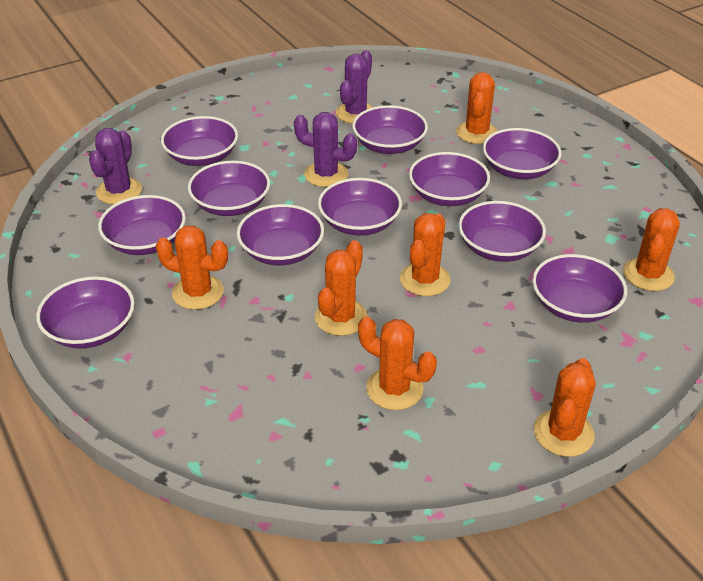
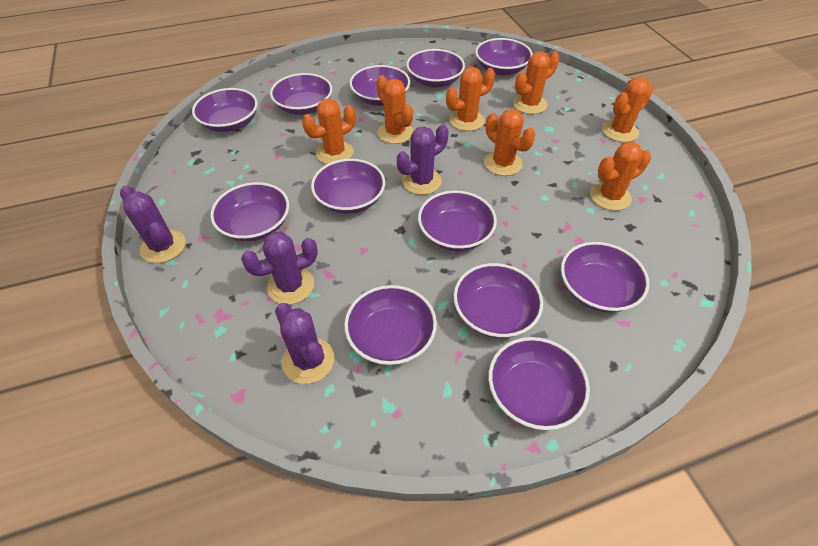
purple bowl: 11 -> 12
purple cactus: 3 -> 4

